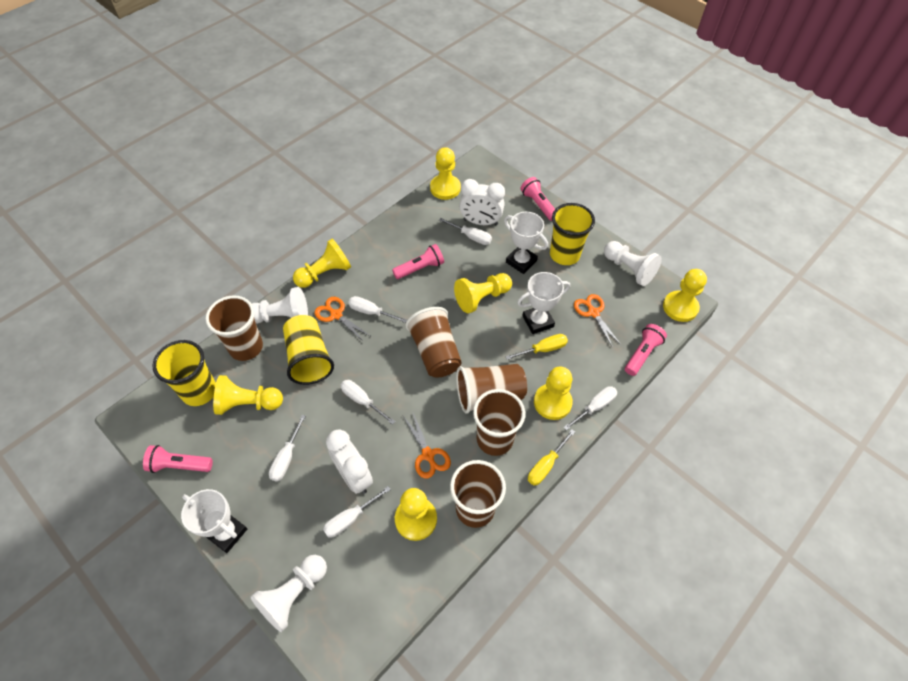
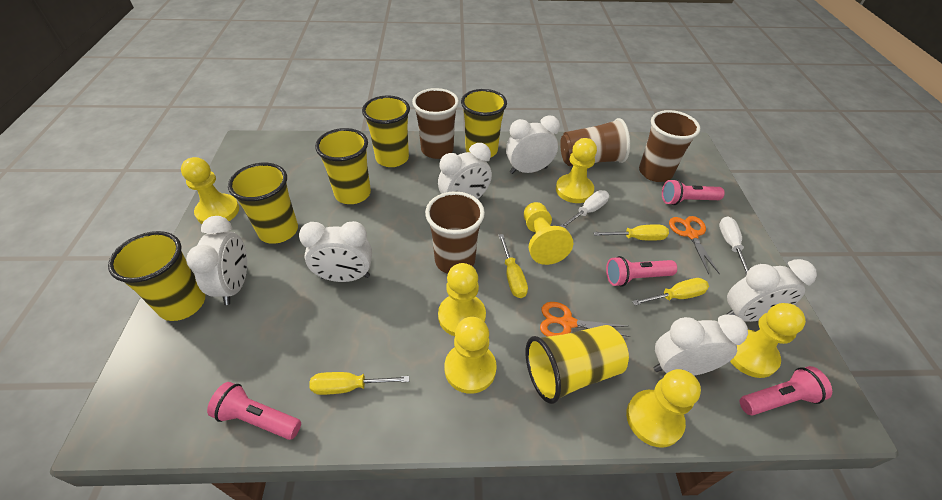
brown cup: 5 -> 4
orange scissors: 3 -> 2
white clock: 2 -> 6
white pawn: 3 -> 0
white screwdriver: 6 -> 2
white trophy: 3 -> 0
yellow cup: 3 -> 6
yellow screwdriver: 2 -> 4

